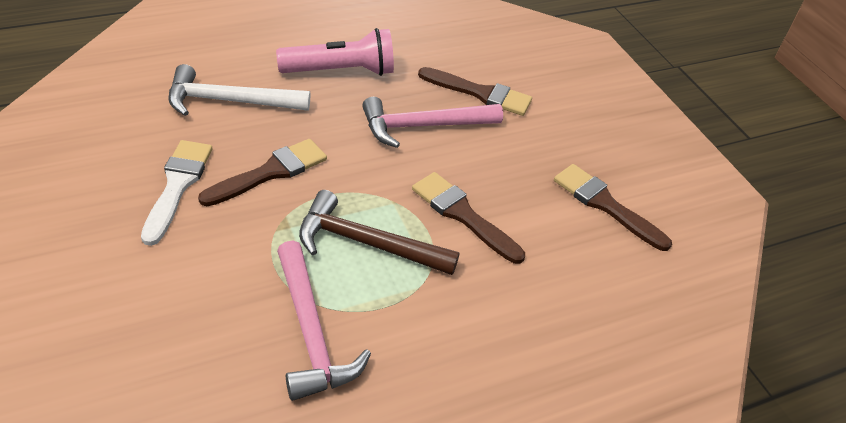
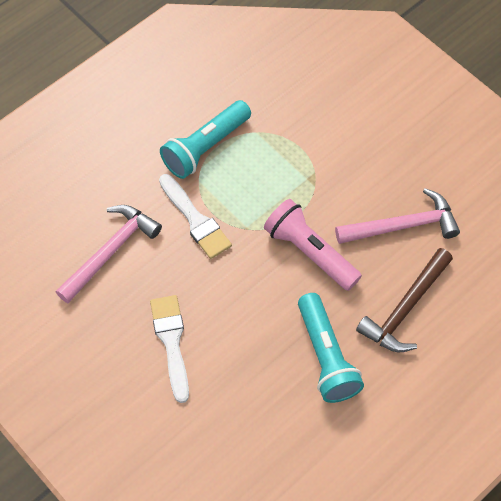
brown brush: 4 -> 0
turquoise flashlight: 0 -> 2
white brush: 1 -> 2
white hammer: 1 -> 0

